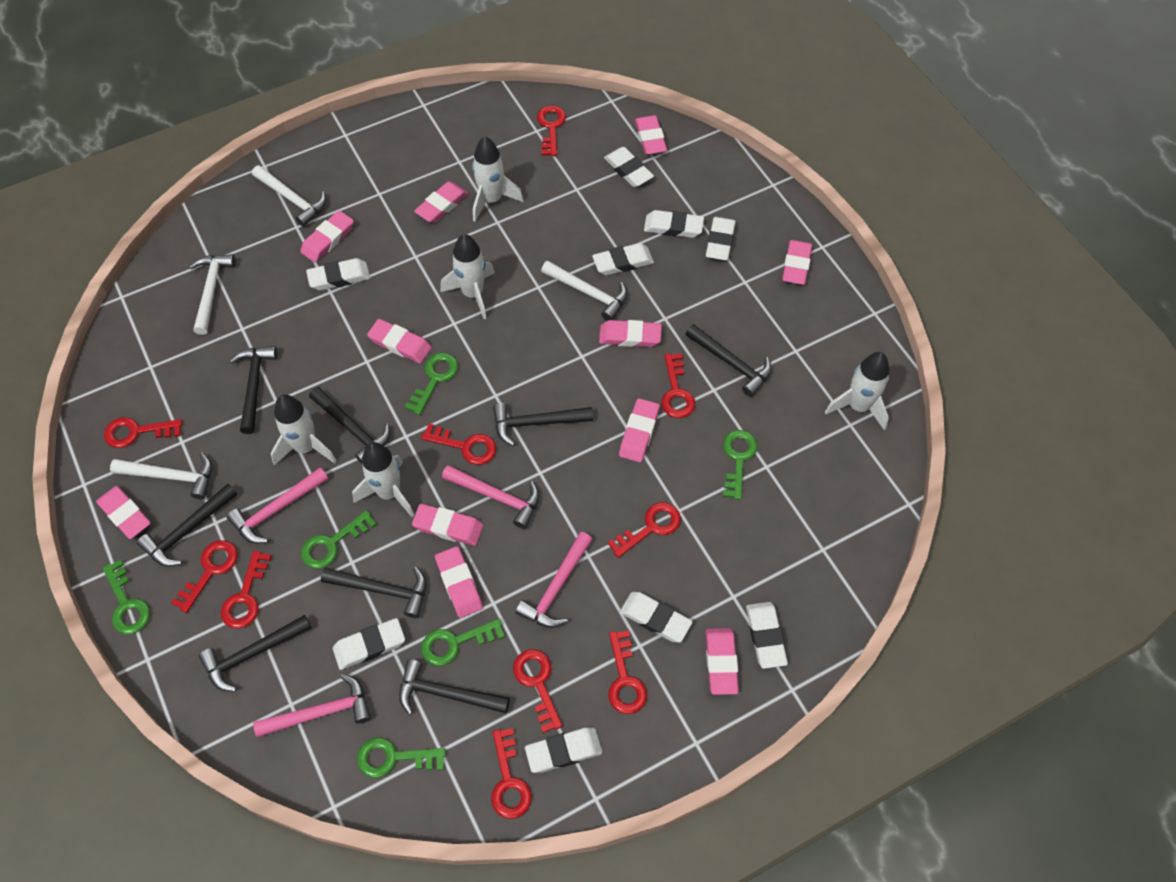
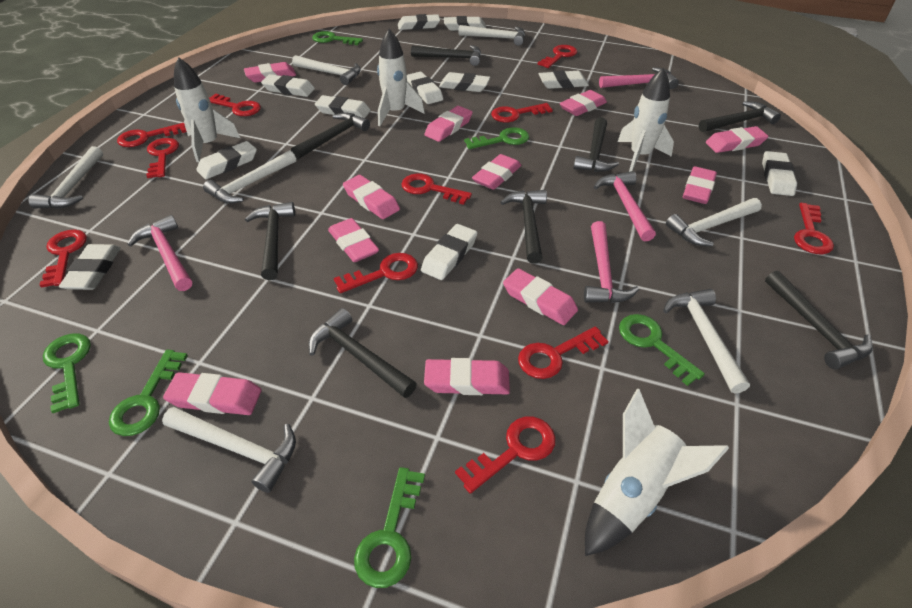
red key: 10 -> 11
white eraser: 9 -> 11
white hammer: 4 -> 7
white rocket: 5 -> 4

